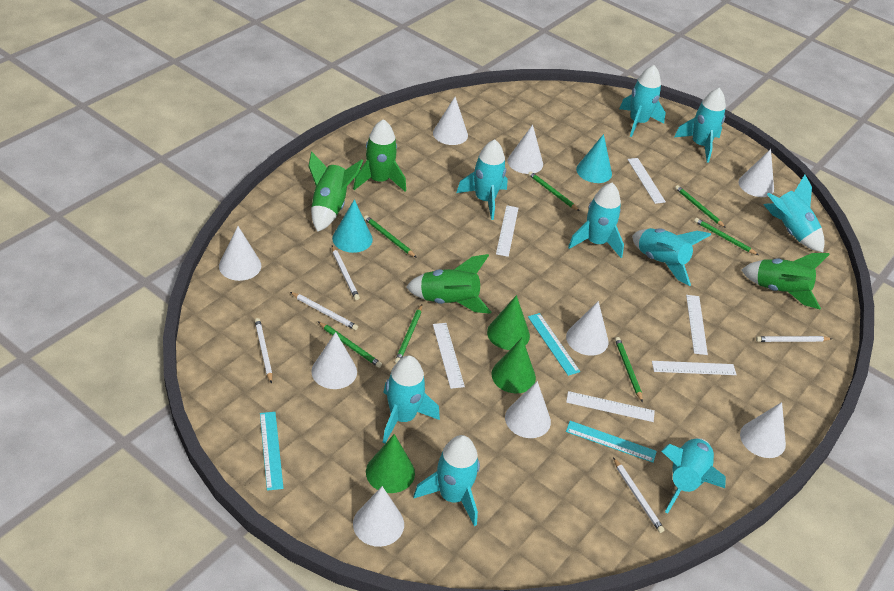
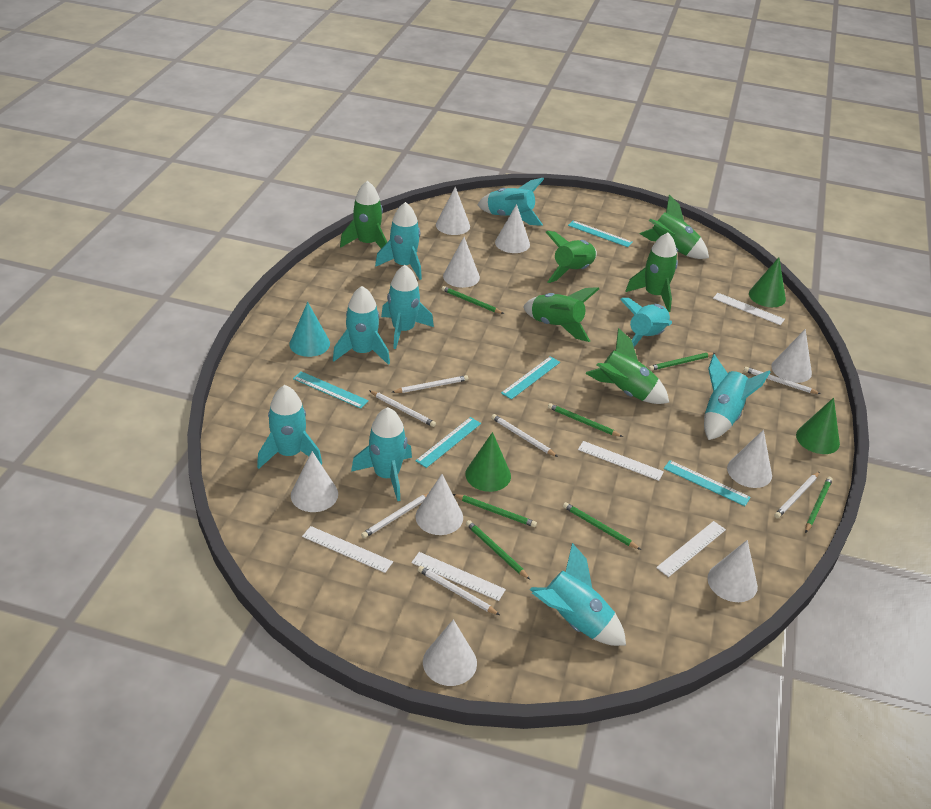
green rocket: 4 -> 6
turquoise cone: 2 -> 1
turquoise ruler: 3 -> 5
white pencil: 5 -> 7
white ruler: 6 -> 5

